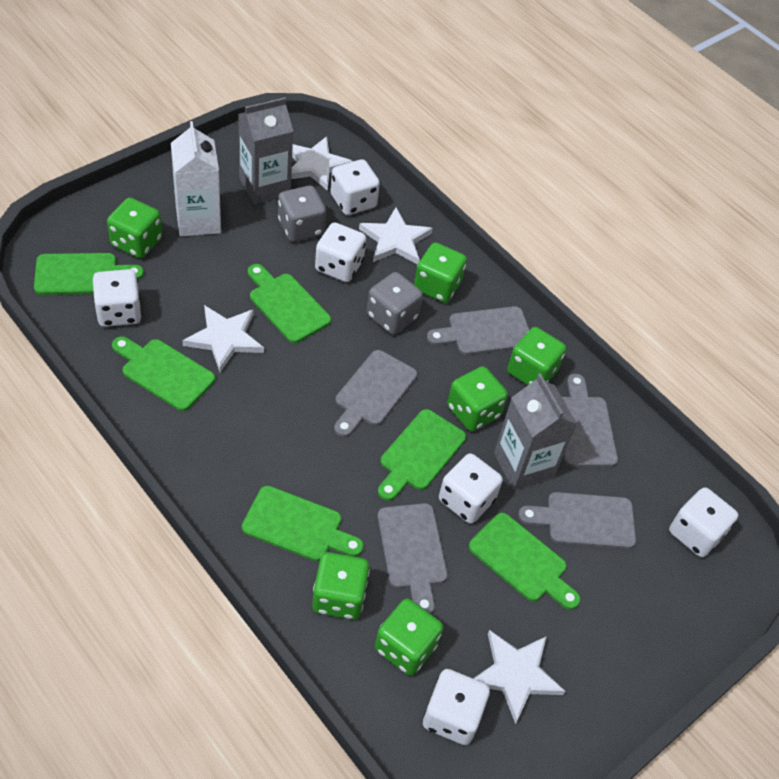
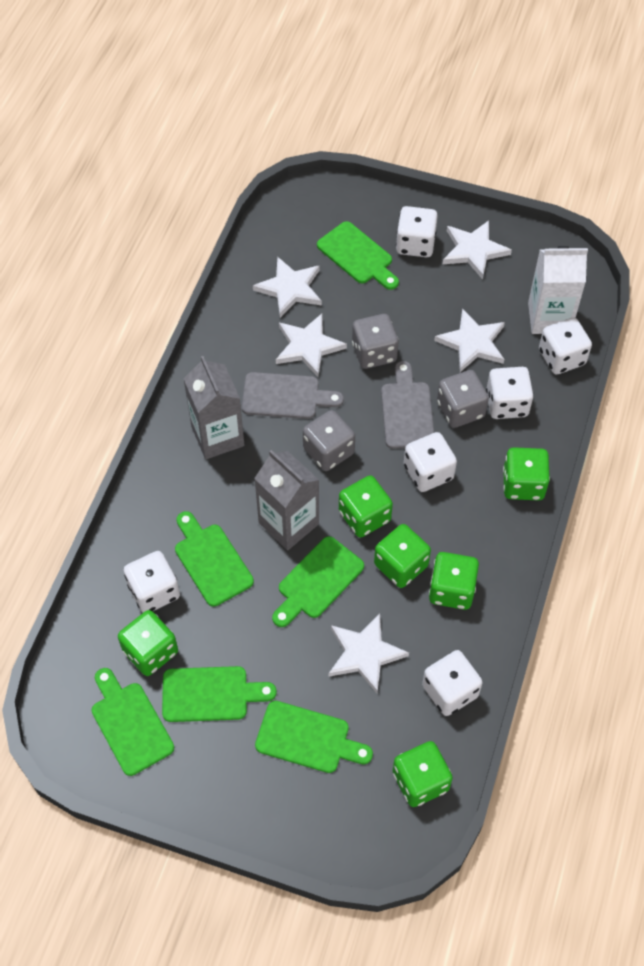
grey cutting board: 5 -> 2
grey dice: 2 -> 3
white star: 4 -> 5

